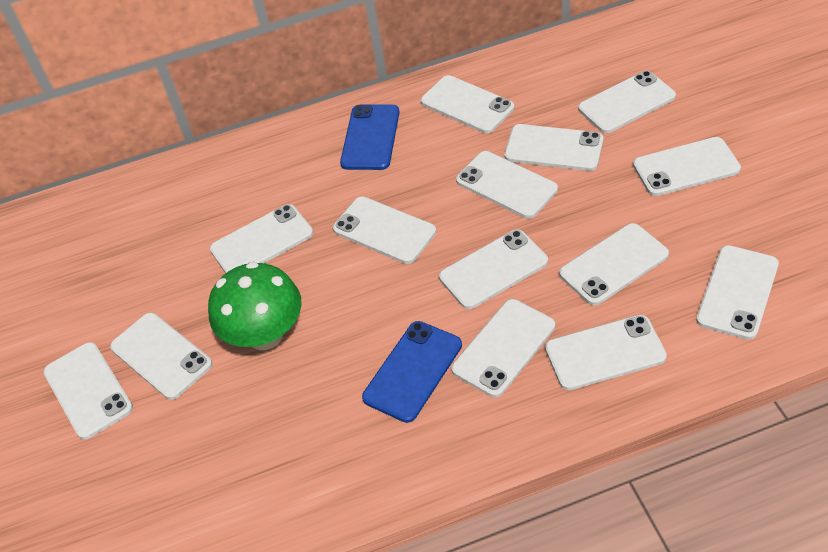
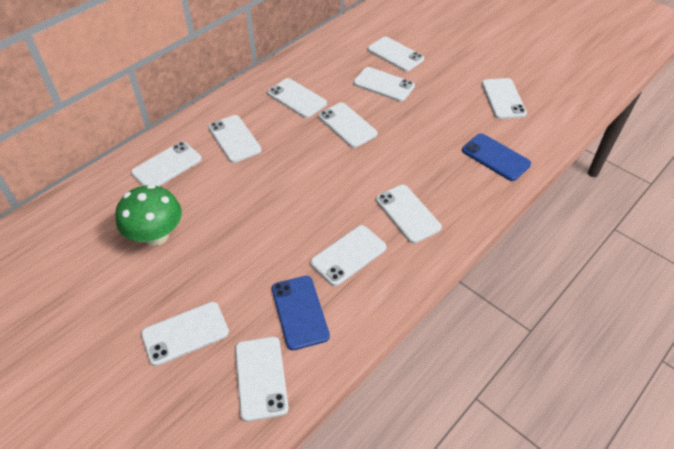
white phone: 14 -> 11

